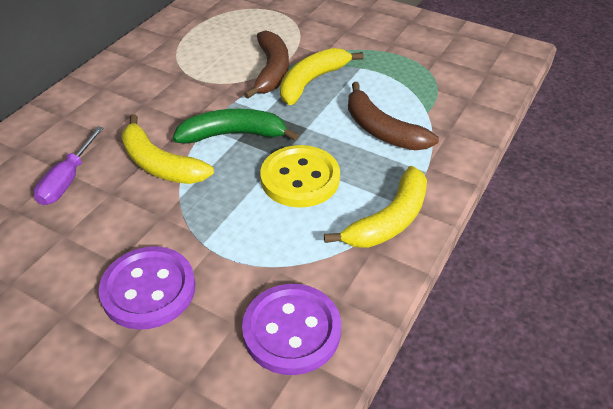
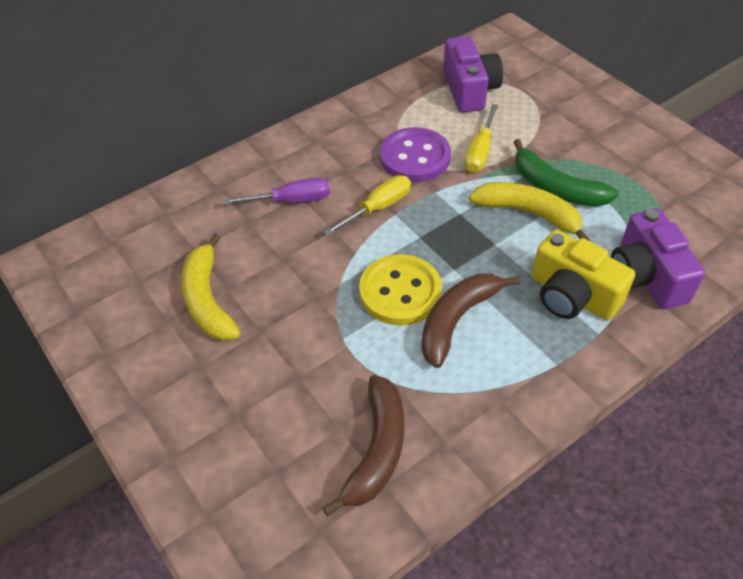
purple button: 2 -> 1
purple camera: 0 -> 2
yellow banana: 3 -> 2
yellow camera: 0 -> 1
yellow screwdriver: 0 -> 2

